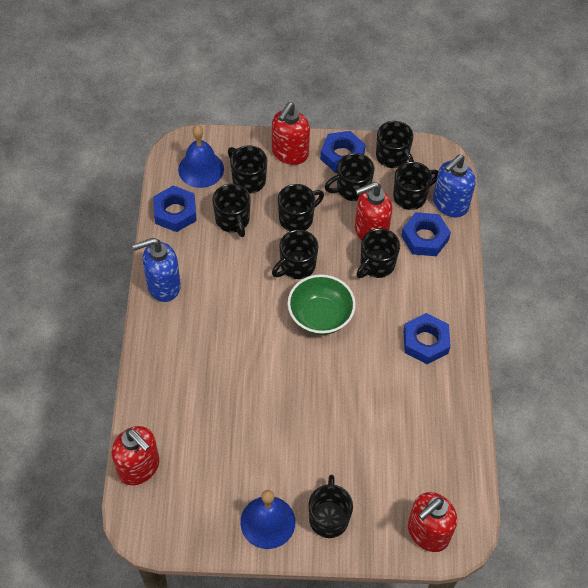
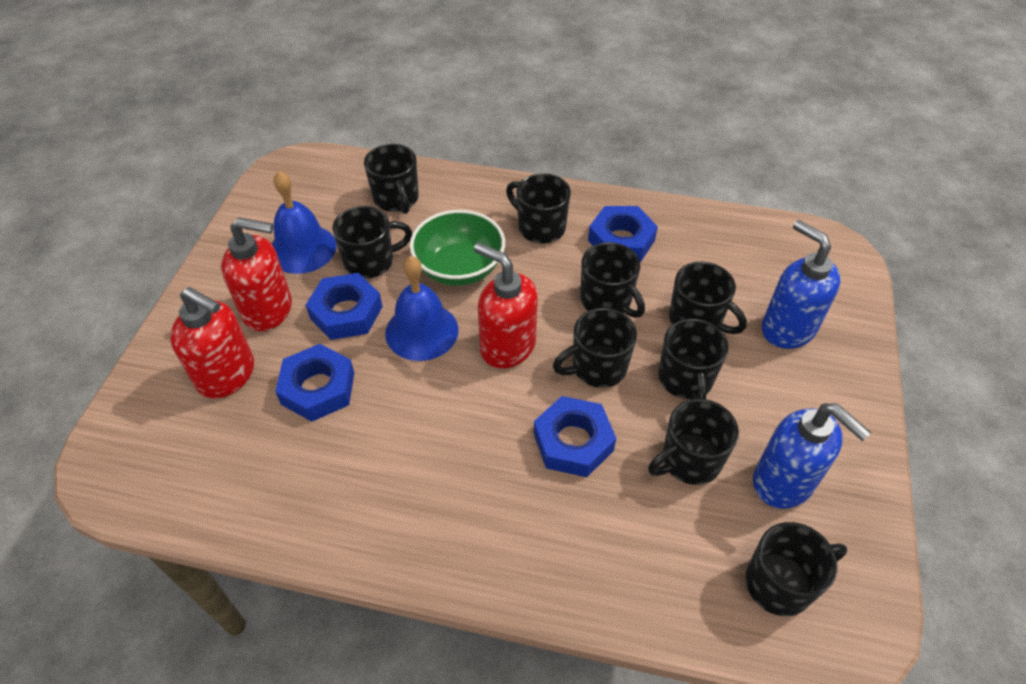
red soap dispenser: 4 -> 3

